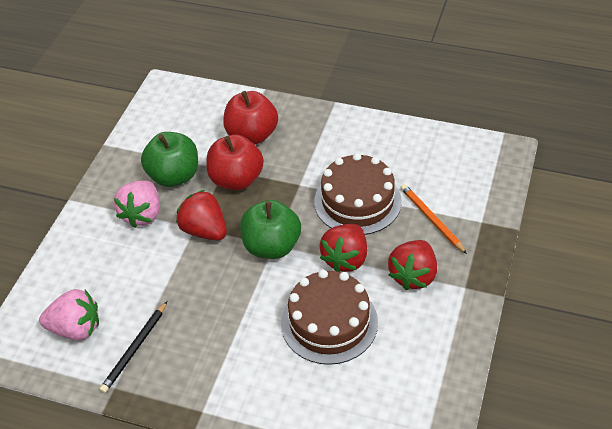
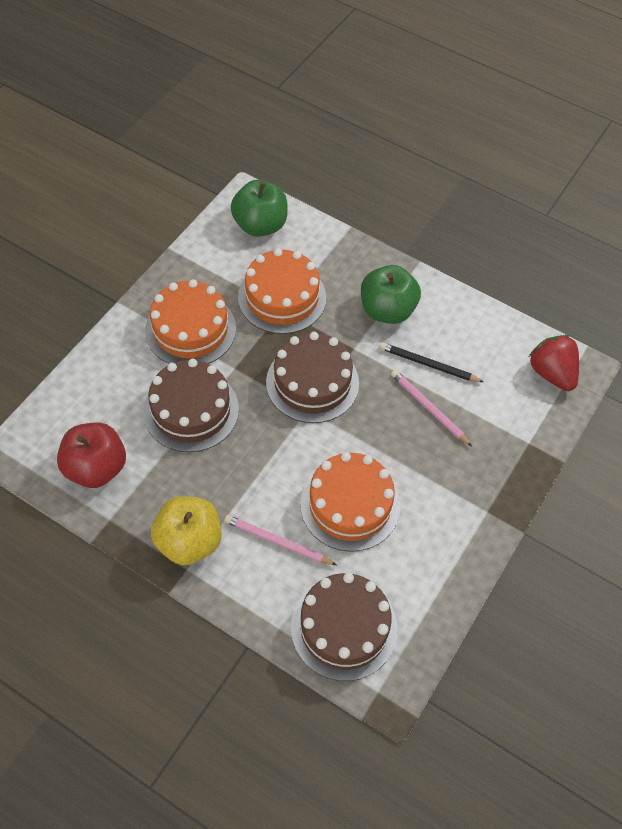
brown cake: 2 -> 3
orange cake: 0 -> 3
orange pencil: 1 -> 0
pink pencil: 0 -> 2
pink strawberry: 2 -> 0
red apple: 2 -> 1
red strawberry: 3 -> 1
yellow apple: 0 -> 1

